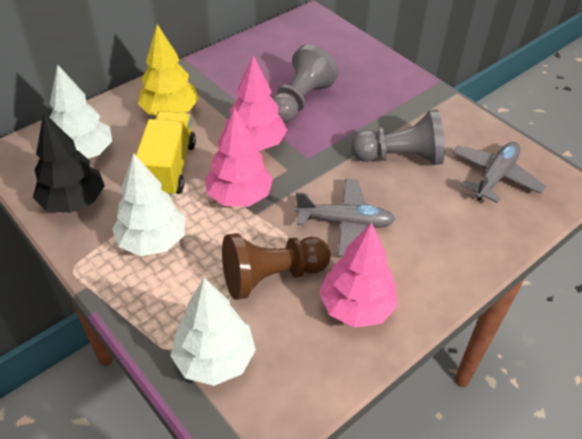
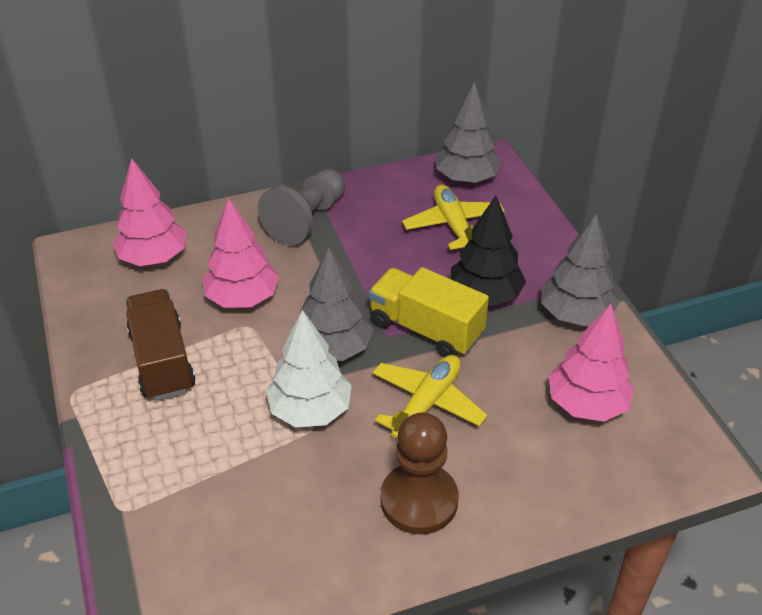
brown truck: 0 -> 1
grey pawn: 2 -> 1
grey plane: 2 -> 0
grey tree: 0 -> 3
white tree: 3 -> 1
yellow plane: 0 -> 2
yellow tree: 1 -> 0

